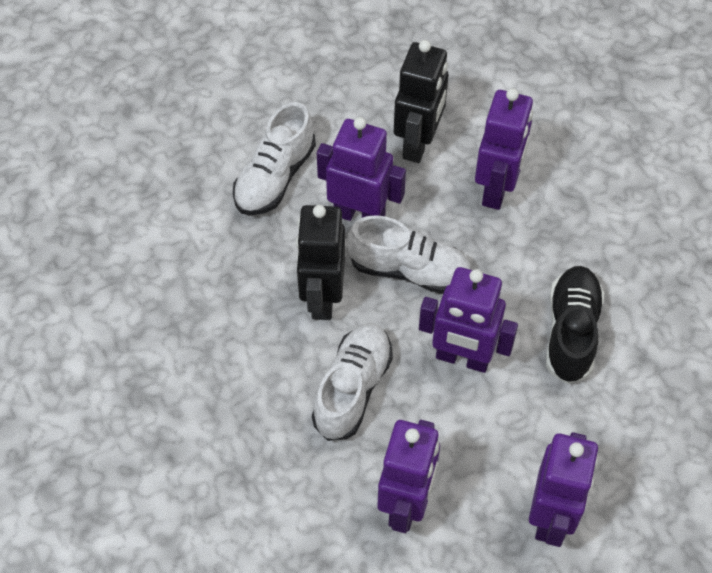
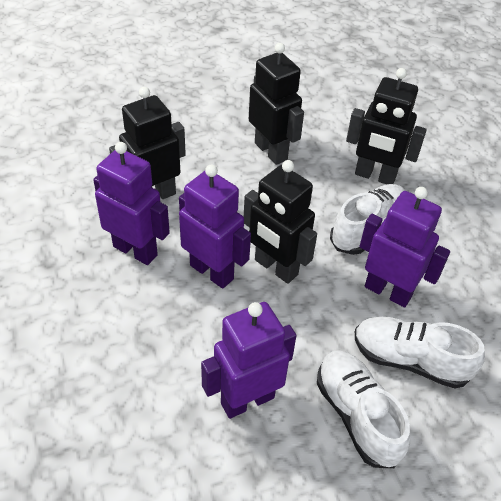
black robot: 2 -> 4
black shoe: 1 -> 0
purple robot: 5 -> 4

